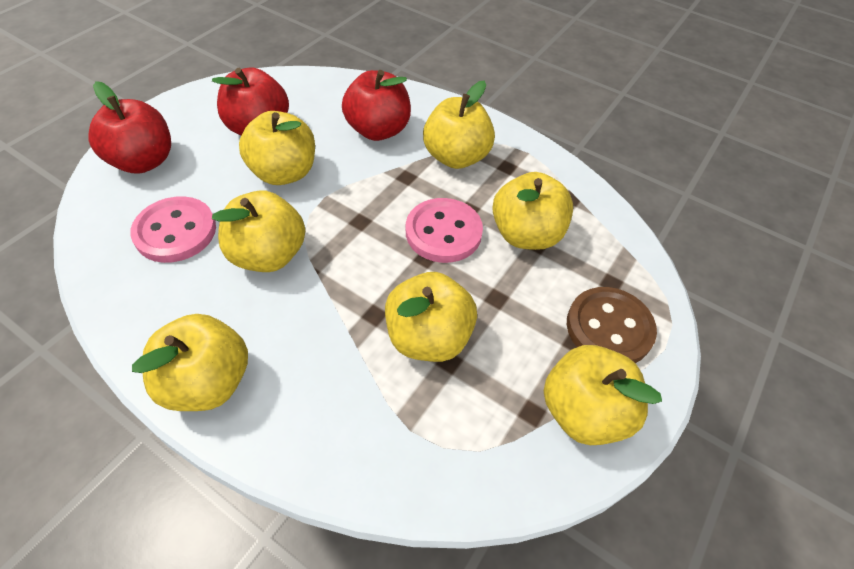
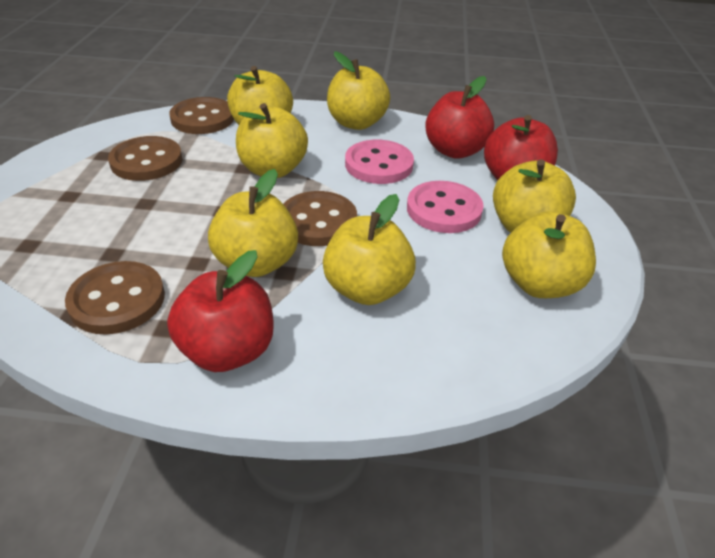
brown button: 1 -> 4

